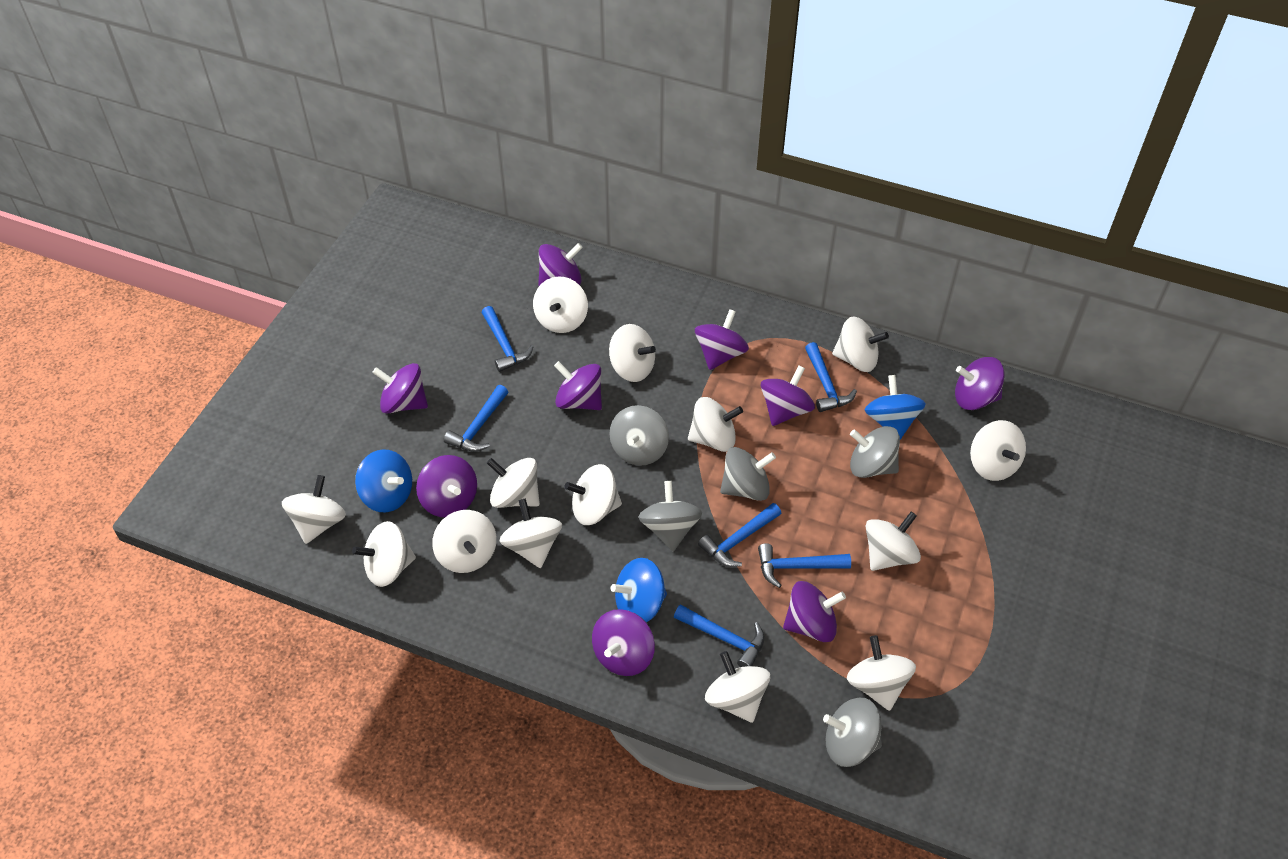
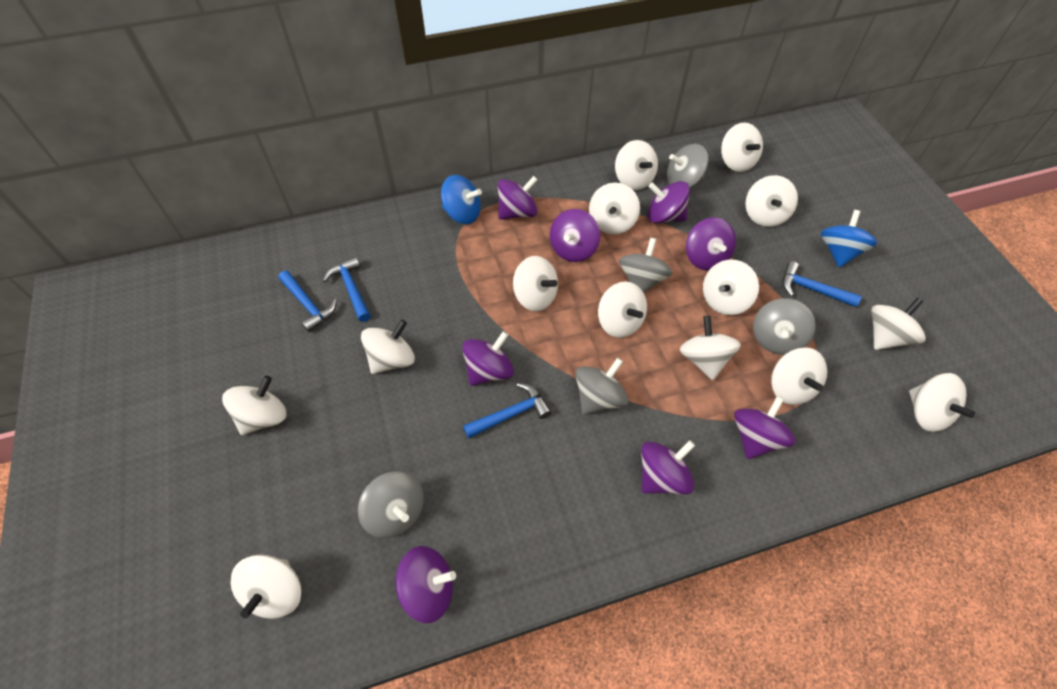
blue hammer: 6 -> 4
blue spinning top: 3 -> 2
purple spinning top: 9 -> 8

